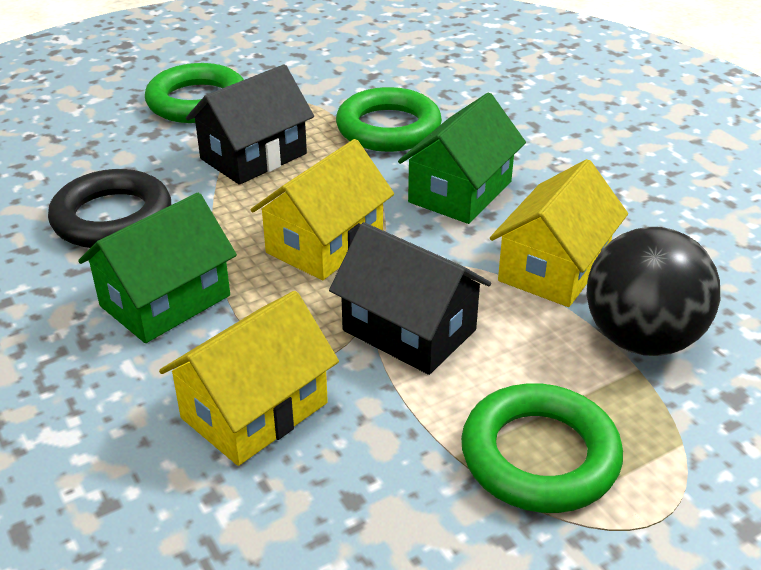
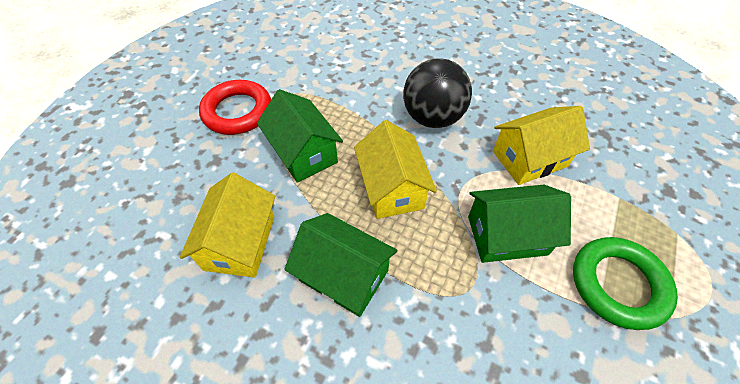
black house: 2 -> 0
black ring: 1 -> 0
green house: 2 -> 3
green ring: 3 -> 1
red ring: 0 -> 1

